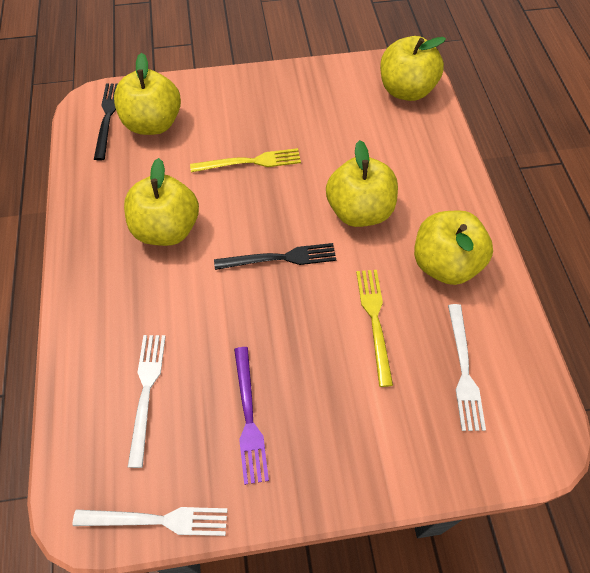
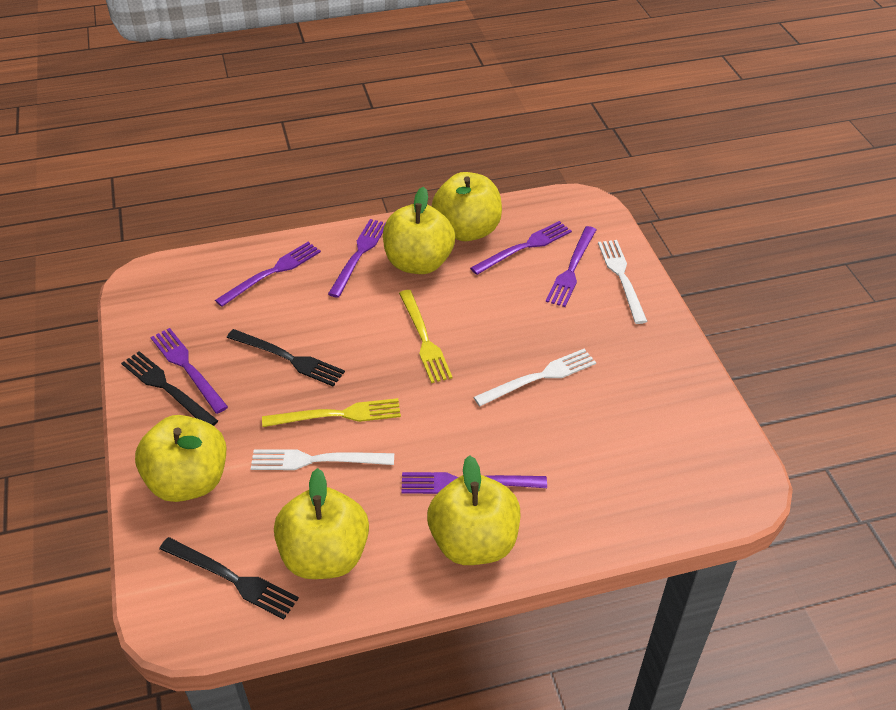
black fork: 2 -> 3
purple fork: 1 -> 6

